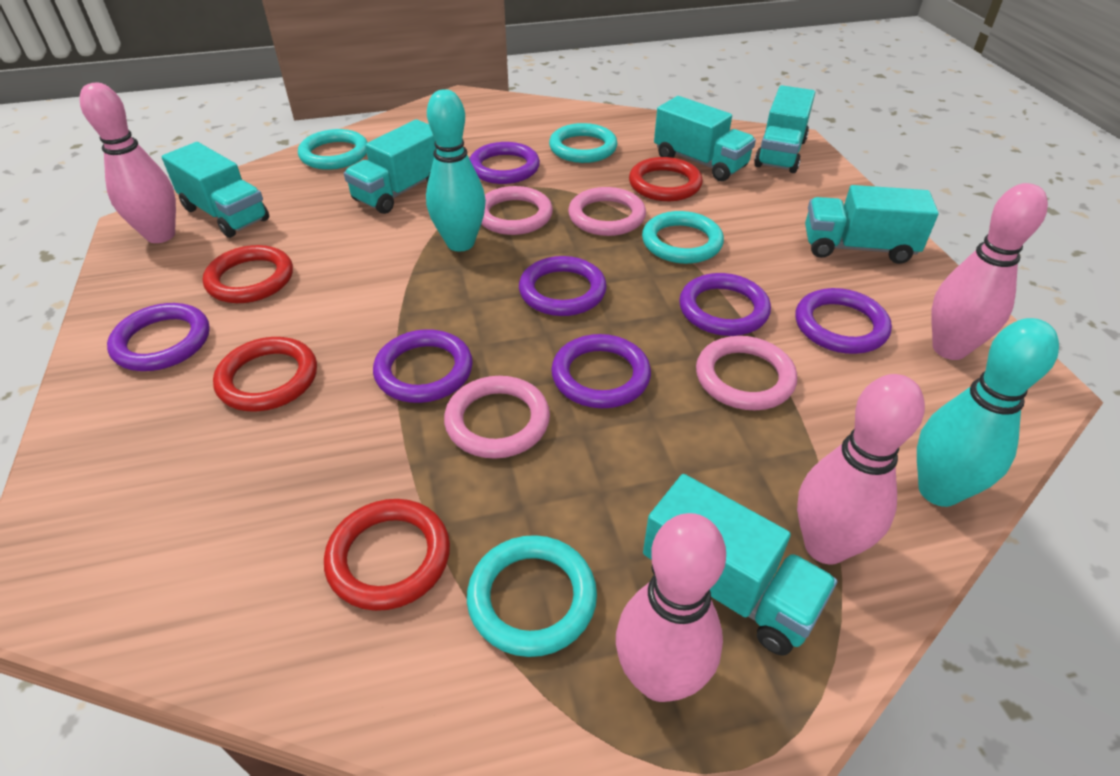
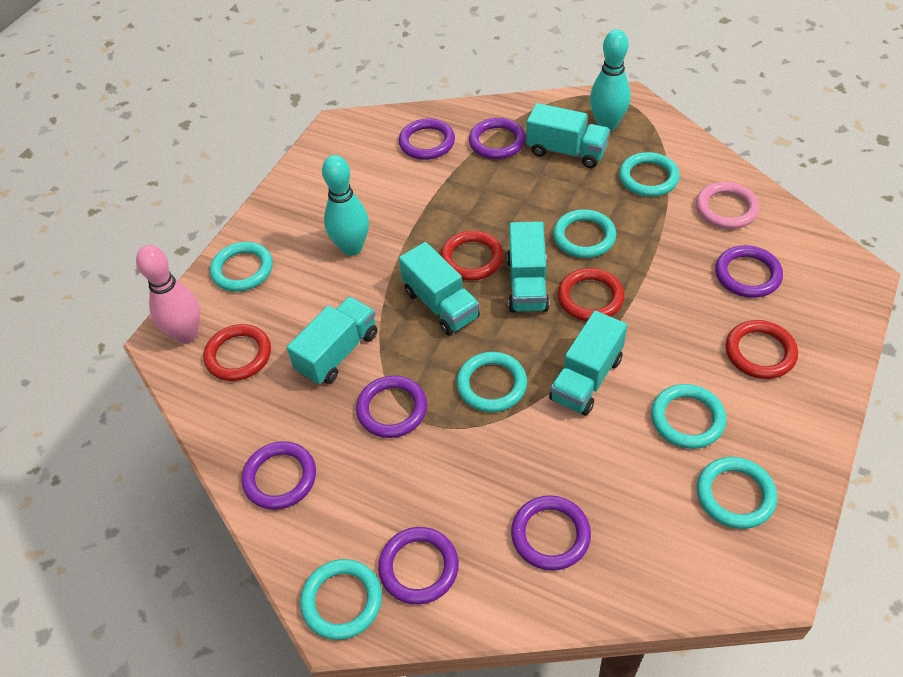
pink bowling pin: 4 -> 1
pink ring: 4 -> 1
turquoise ring: 4 -> 7
turquoise truck: 6 -> 5

